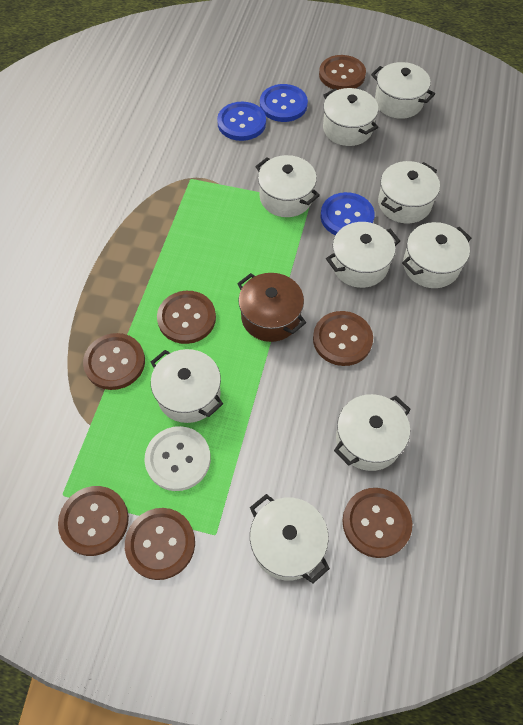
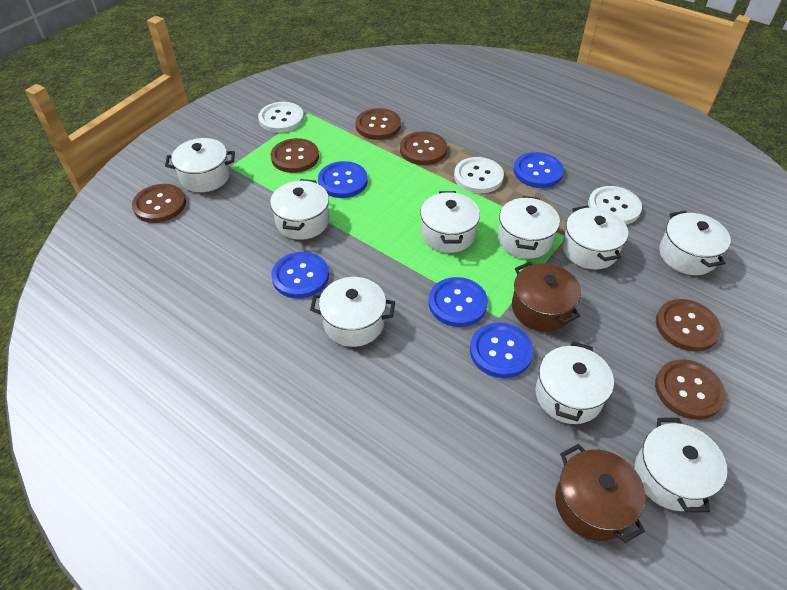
blue button: 3 -> 5
brown button: 7 -> 6
brown pot: 1 -> 2
white button: 1 -> 3

